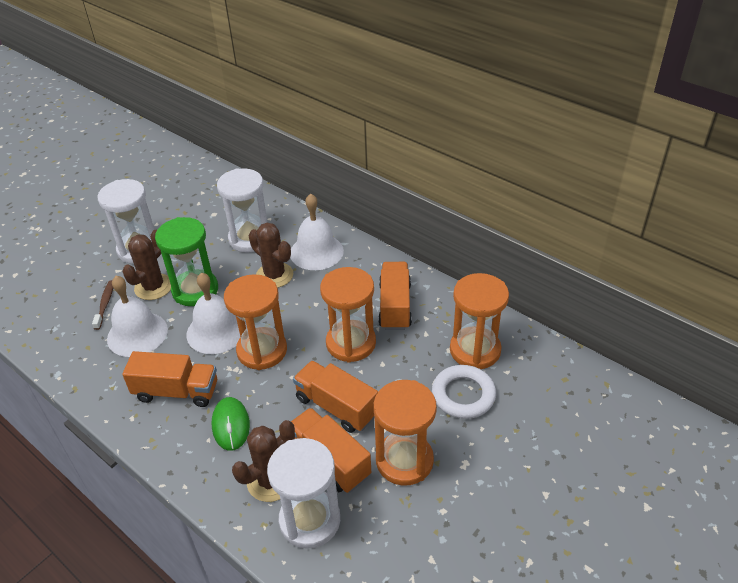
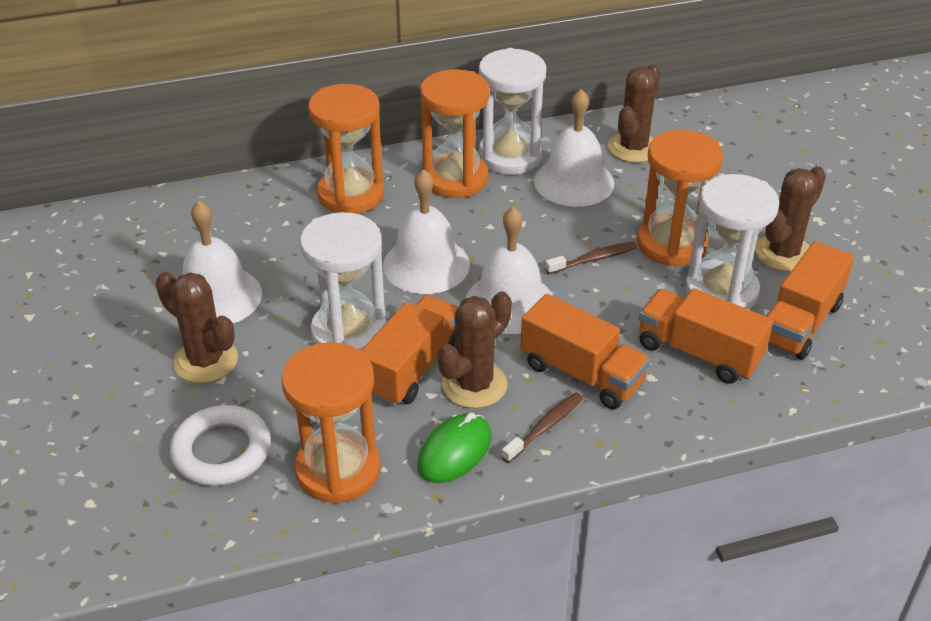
brown cactus: 3 -> 4
brown toothbrush: 1 -> 2
green hourglass: 1 -> 0
white bell: 3 -> 4

